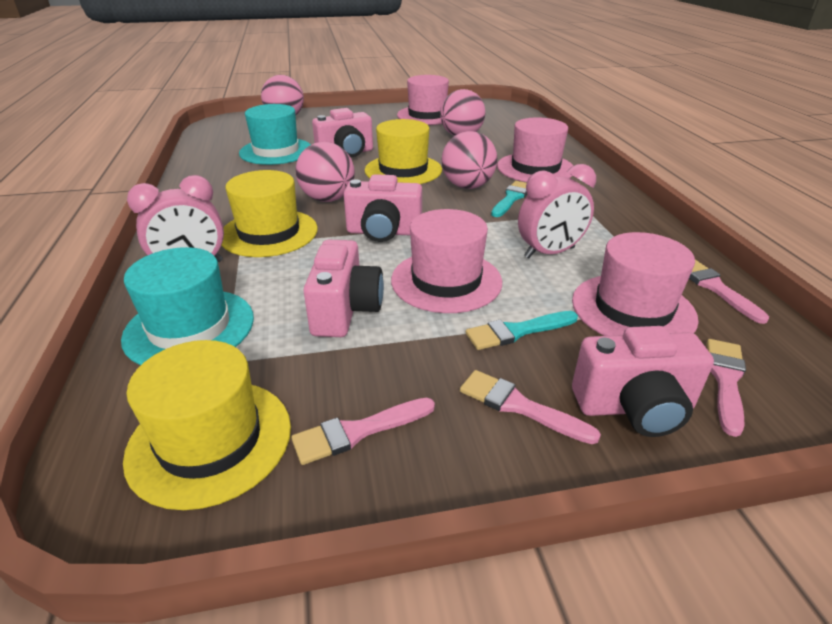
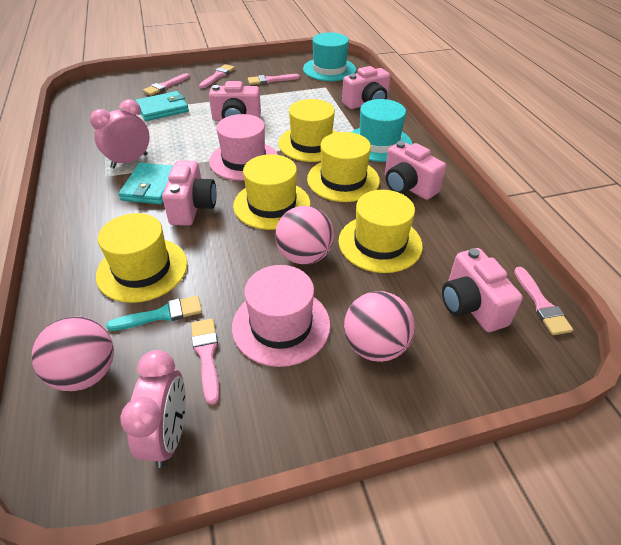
pink ball: 4 -> 3
pink brush: 4 -> 5
pink camera: 4 -> 5
pink hat: 4 -> 2
turquoise brush: 2 -> 1
turquoise wallet: 0 -> 2
yellow hat: 3 -> 5

